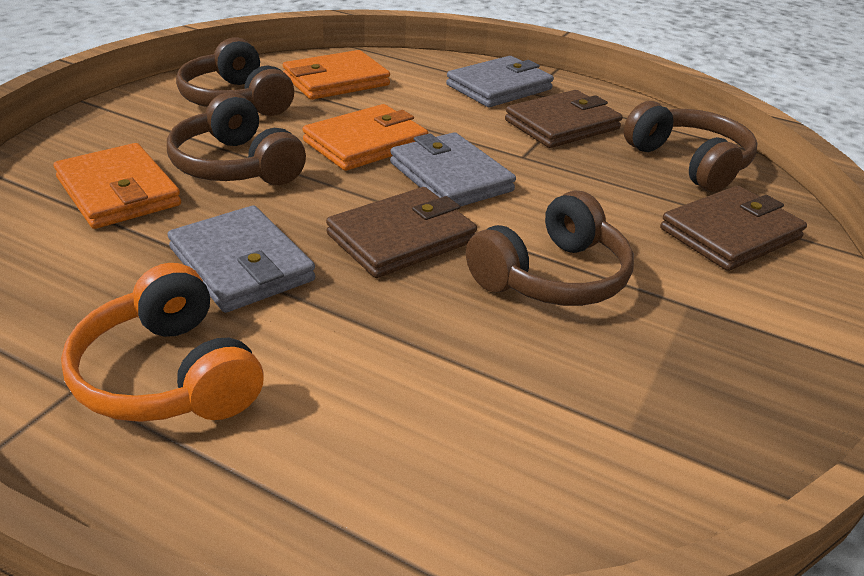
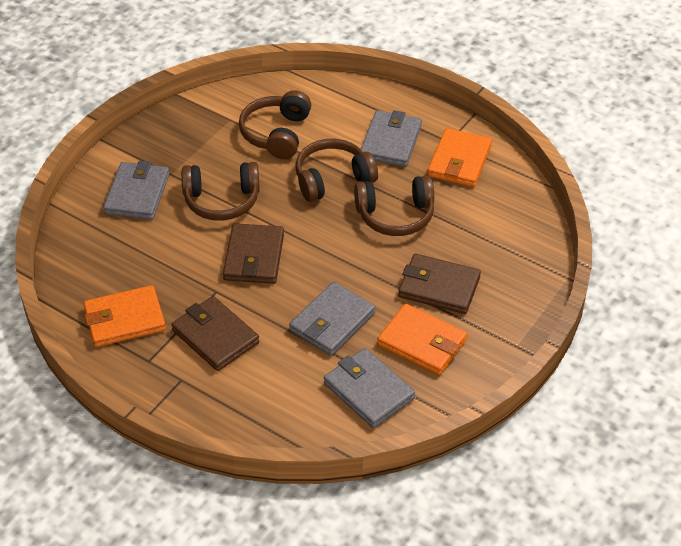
grey wallet: 3 -> 4
orange headphones: 1 -> 0

